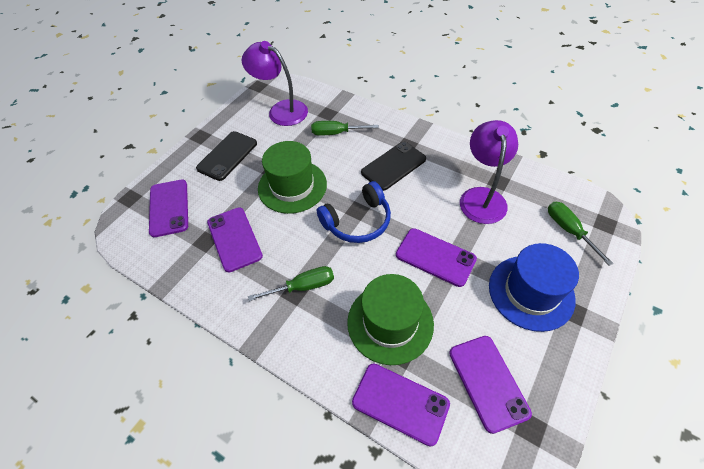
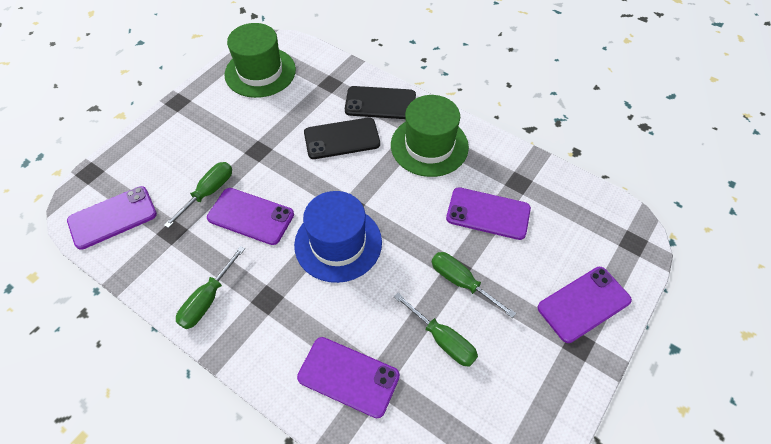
blue headphones: 1 -> 0
green screwdriver: 3 -> 4
purple lamp: 2 -> 0

